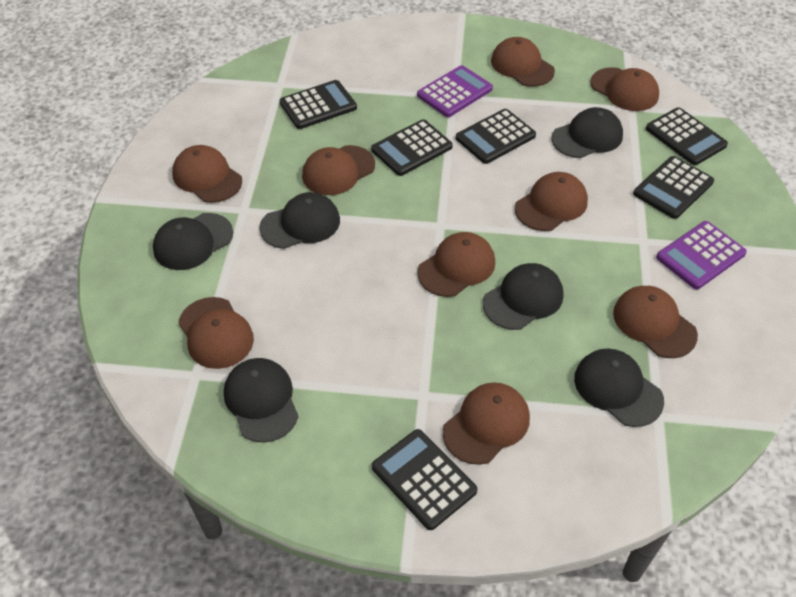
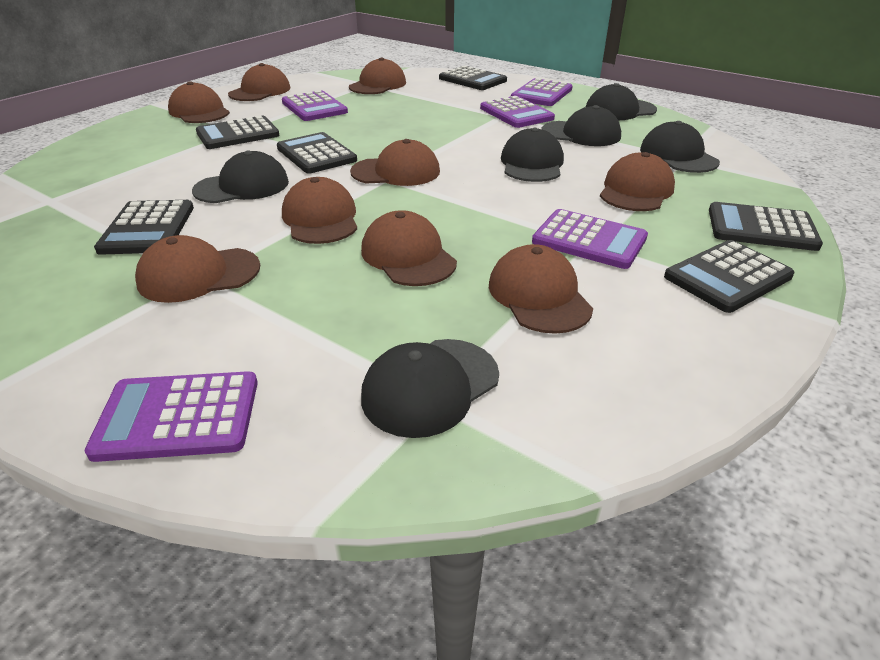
purple calculator: 2 -> 5

